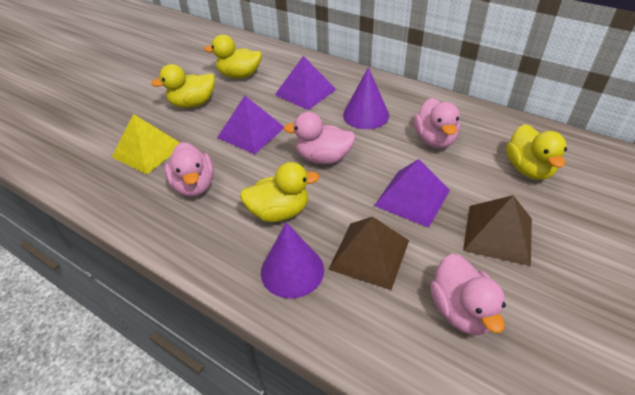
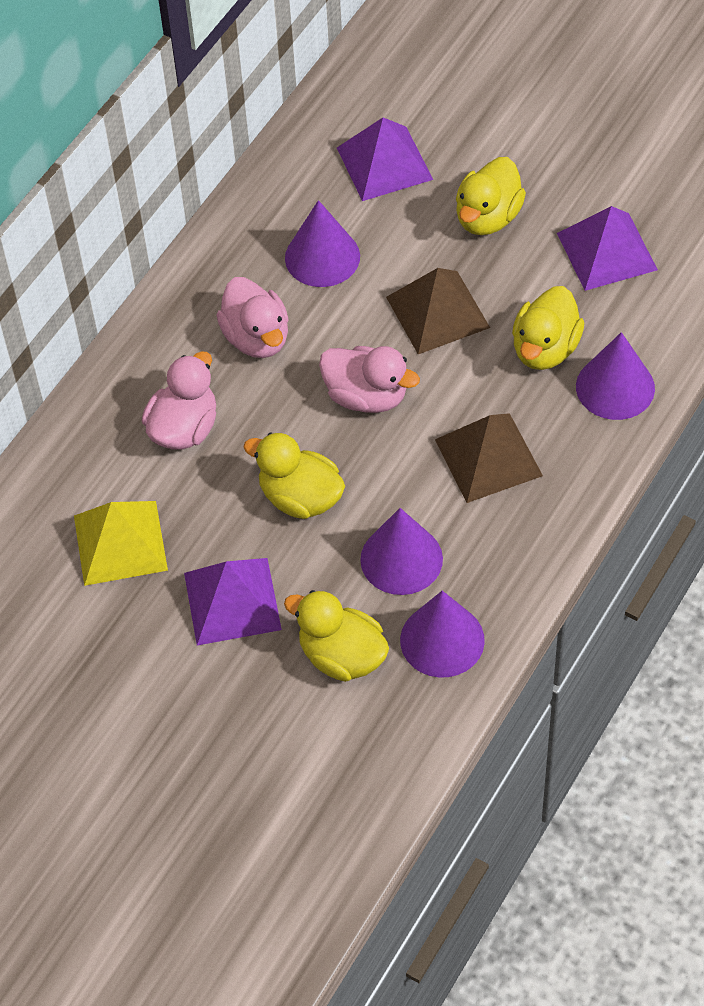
pink duck: 4 -> 3
purple cone: 2 -> 4

